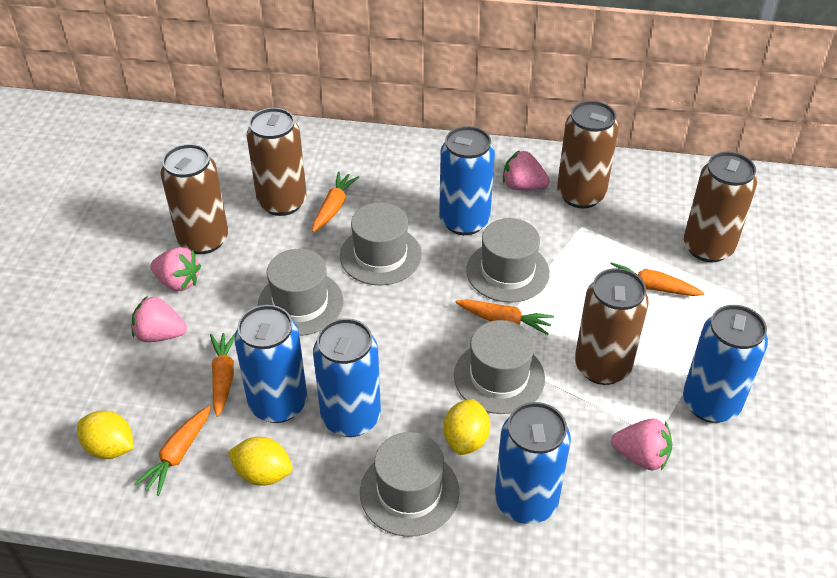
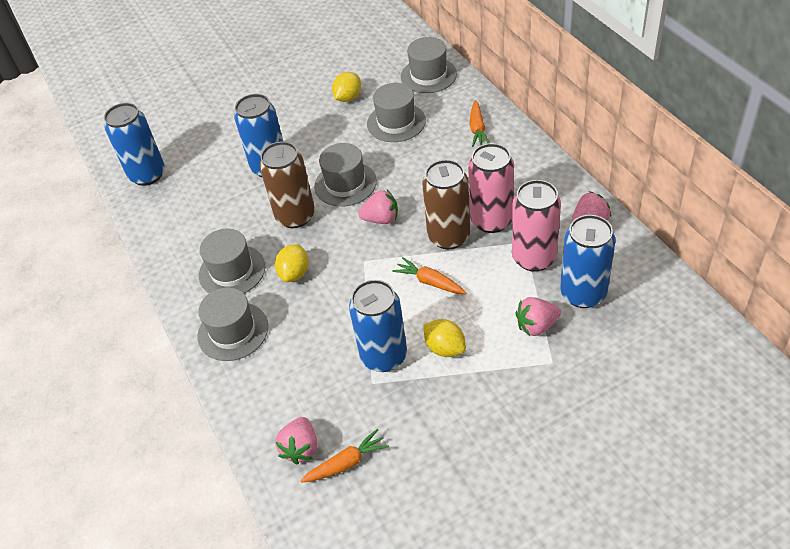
blue can: 5 -> 4
brown can: 5 -> 2
orange carrot: 5 -> 3
pink can: 0 -> 2

